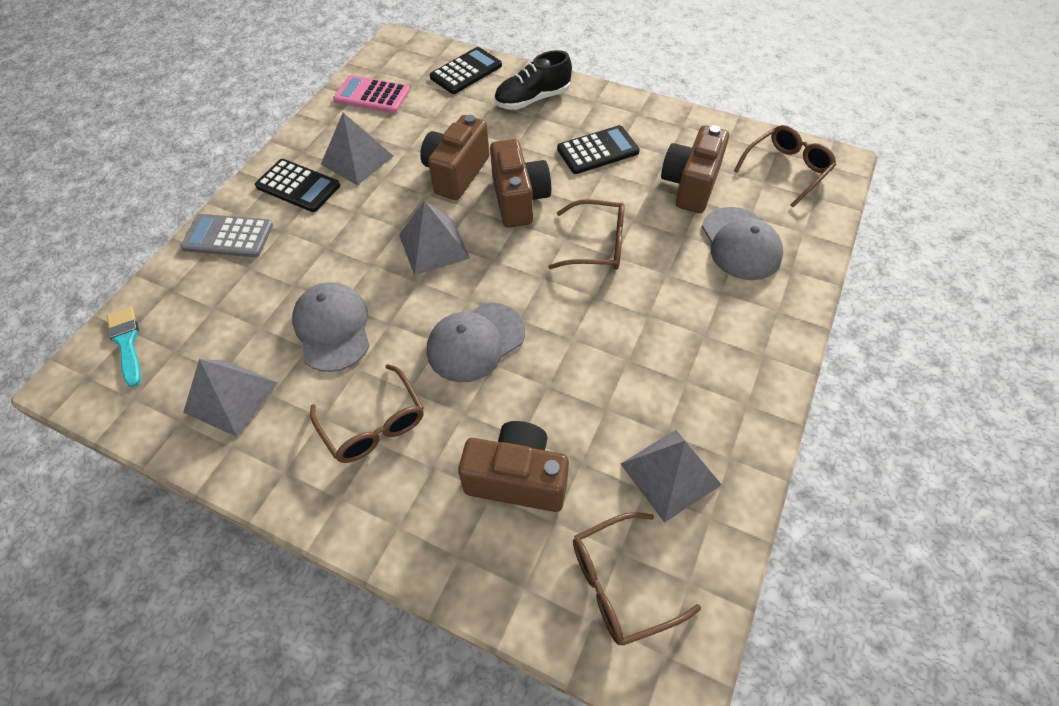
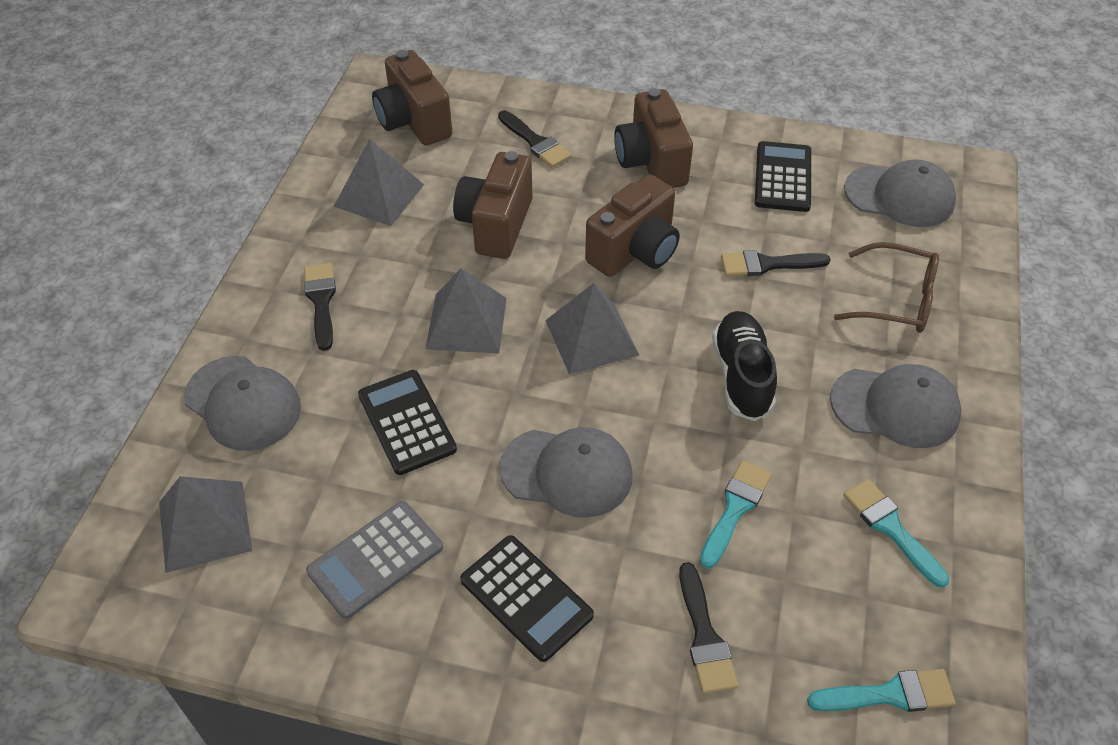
black brush: 0 -> 4
brown glasses: 4 -> 1
grey cap: 3 -> 4
pink calculator: 1 -> 0
turquoise brush: 1 -> 3

